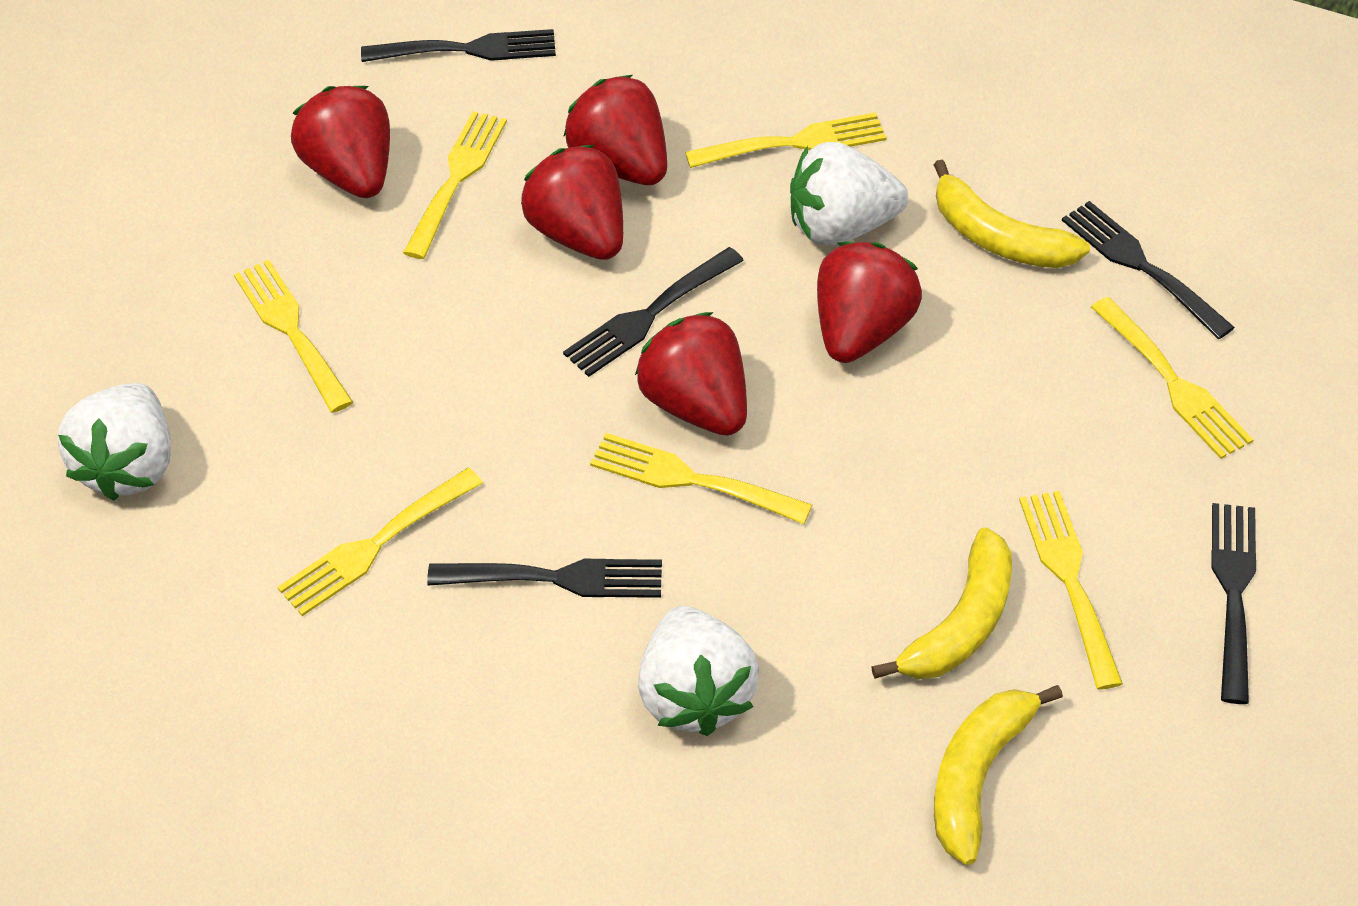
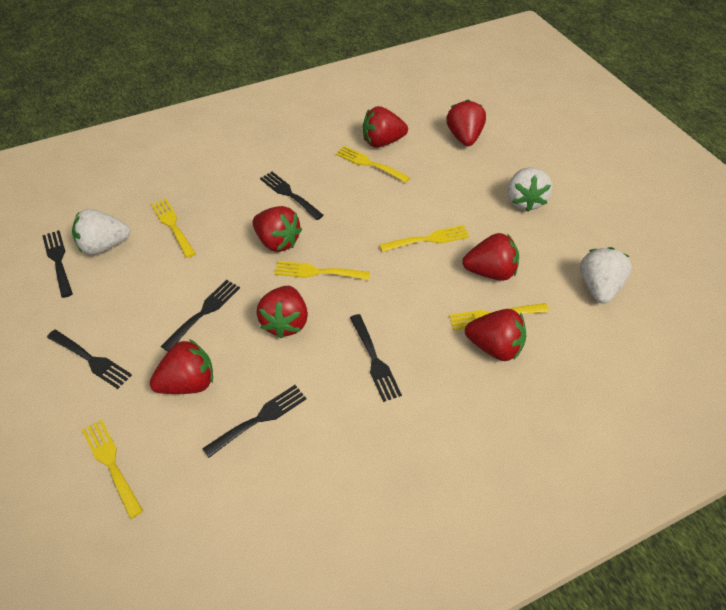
black fork: 5 -> 6
red strawberry: 5 -> 7
yellow banana: 3 -> 0
yellow fork: 7 -> 6

